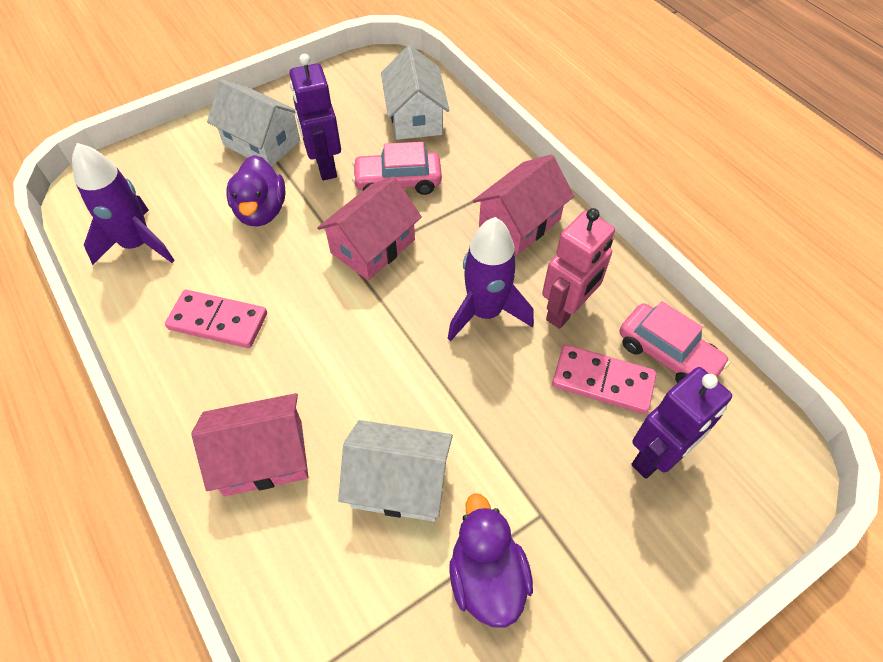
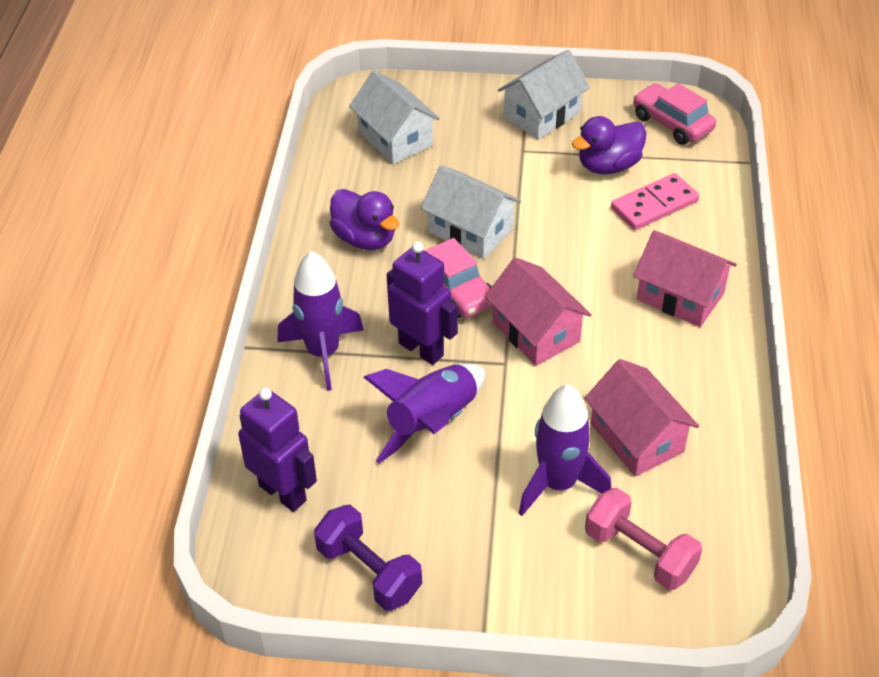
pink domino: 2 -> 1
pink dumbbell: 0 -> 1
pink robot: 1 -> 0
purple dumbbell: 0 -> 1
purple rocket: 2 -> 3

